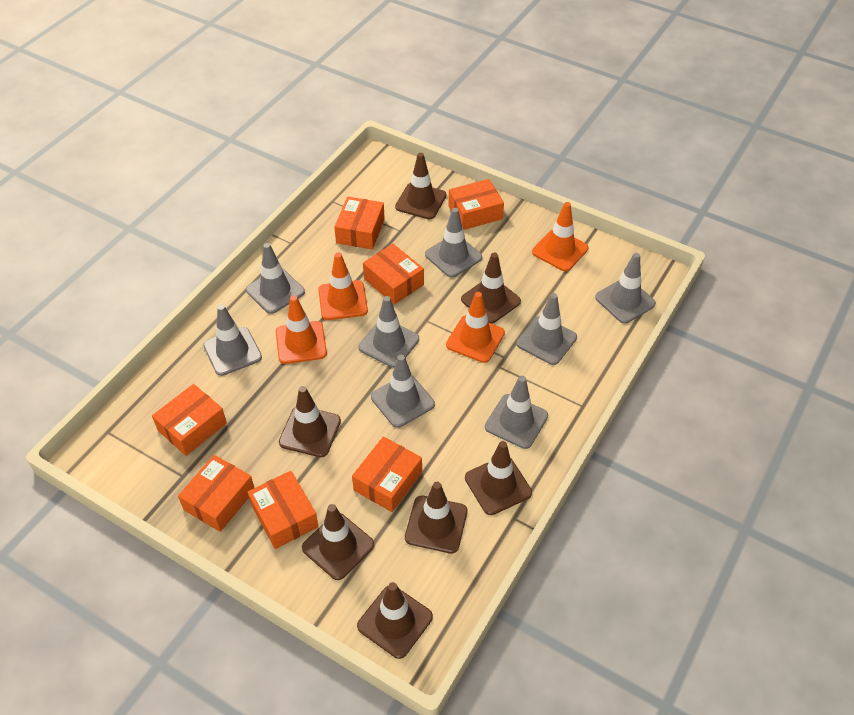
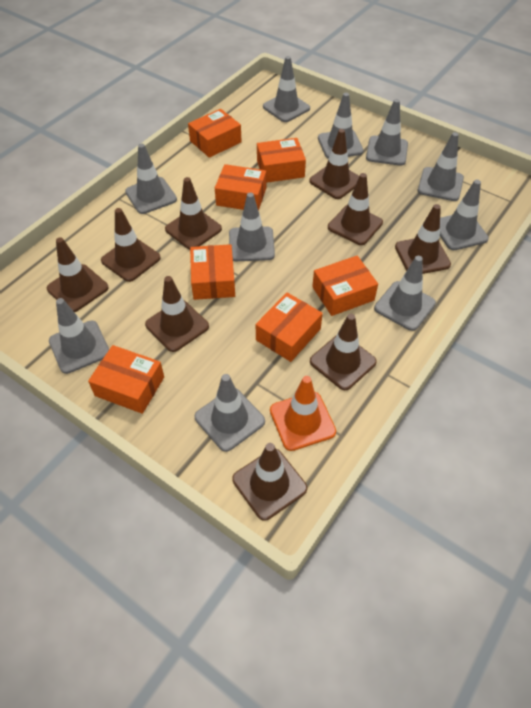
brown traffic cone: 7 -> 9
grey traffic cone: 8 -> 10
orange traffic cone: 4 -> 1

